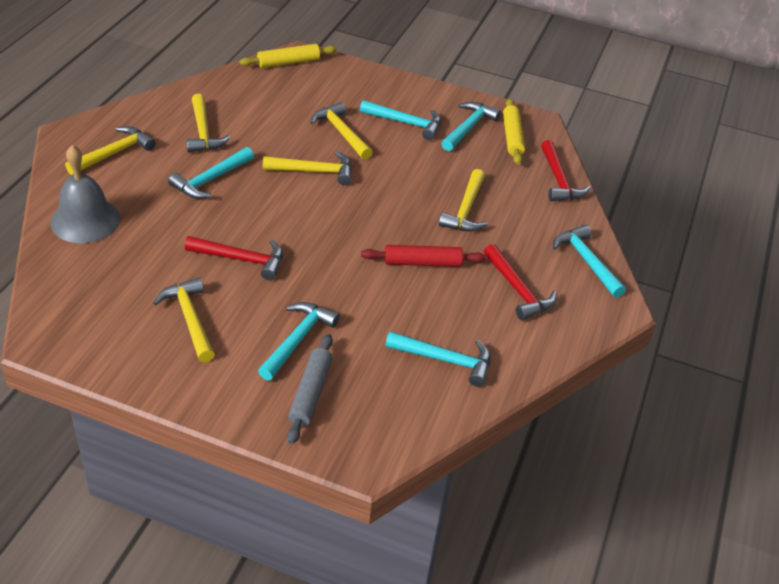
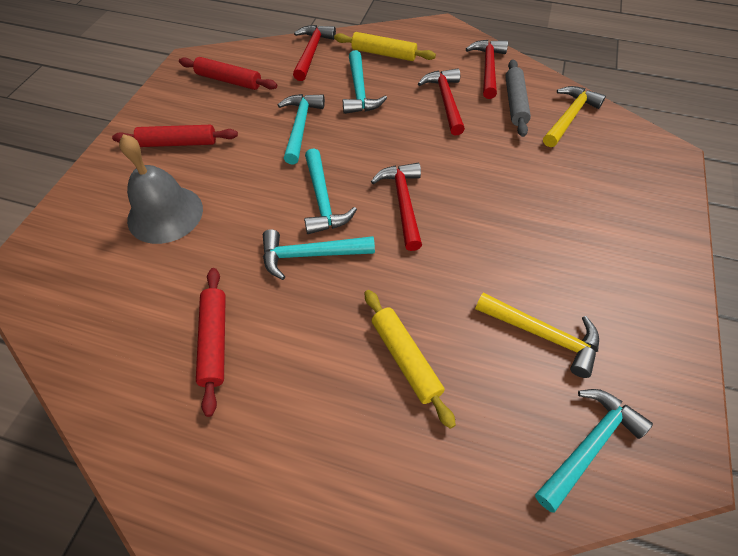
red hammer: 3 -> 4
red rolling pin: 1 -> 3
turquoise hammer: 6 -> 5
yellow hammer: 6 -> 2

